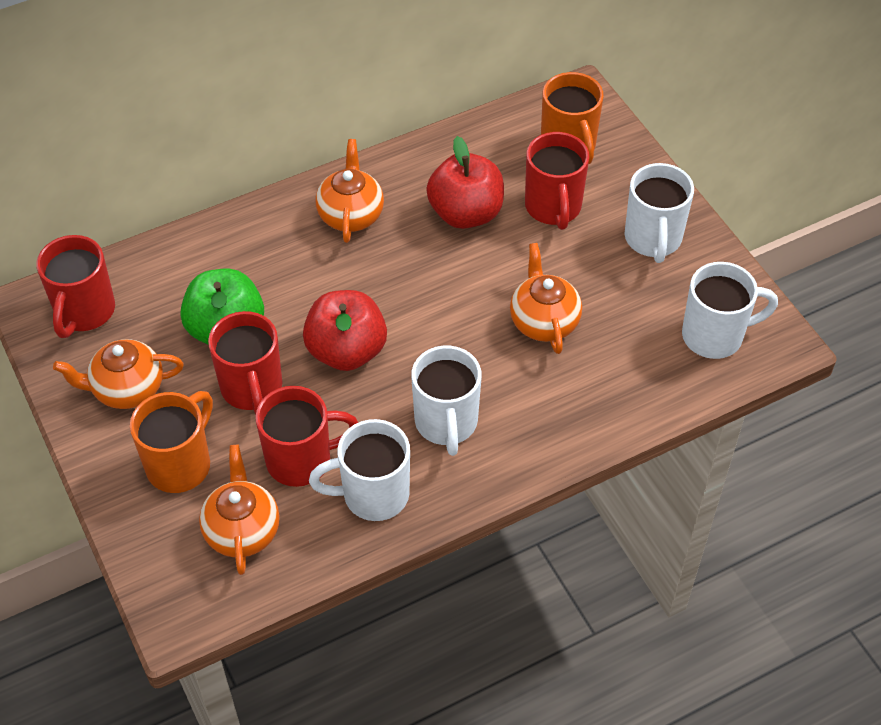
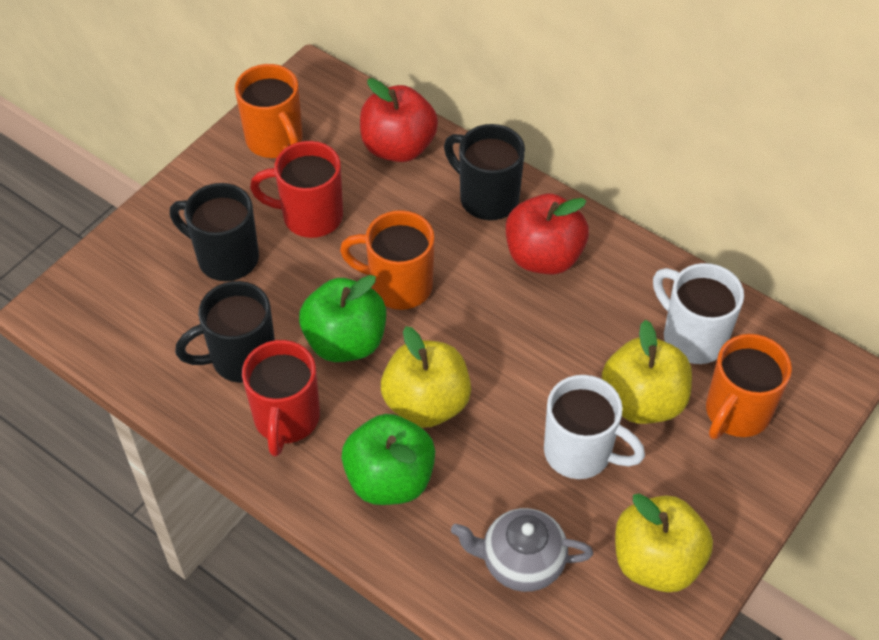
black mug: 0 -> 3
green apple: 1 -> 2
grey teapot: 0 -> 1
orange mug: 2 -> 3
orange teapot: 4 -> 0
red mug: 4 -> 2
white mug: 4 -> 2
yellow apple: 0 -> 3

